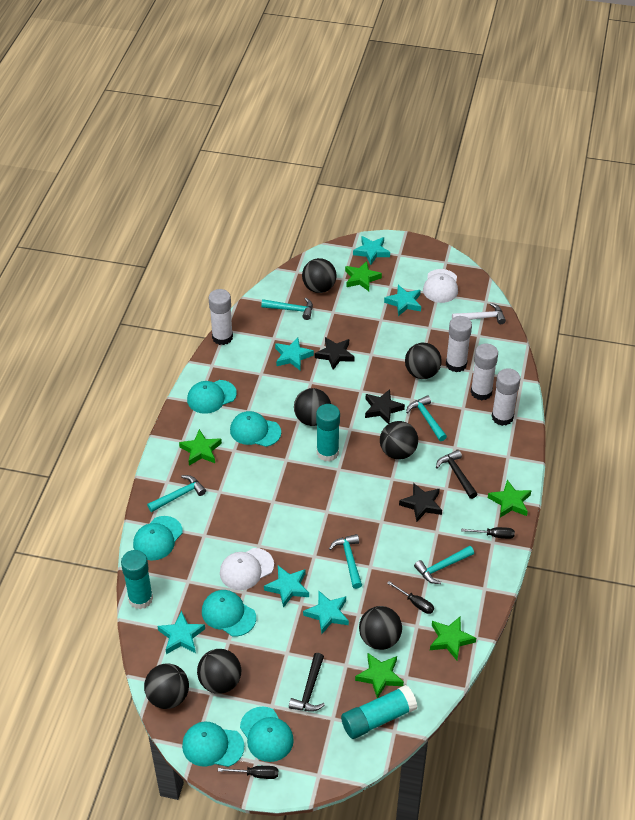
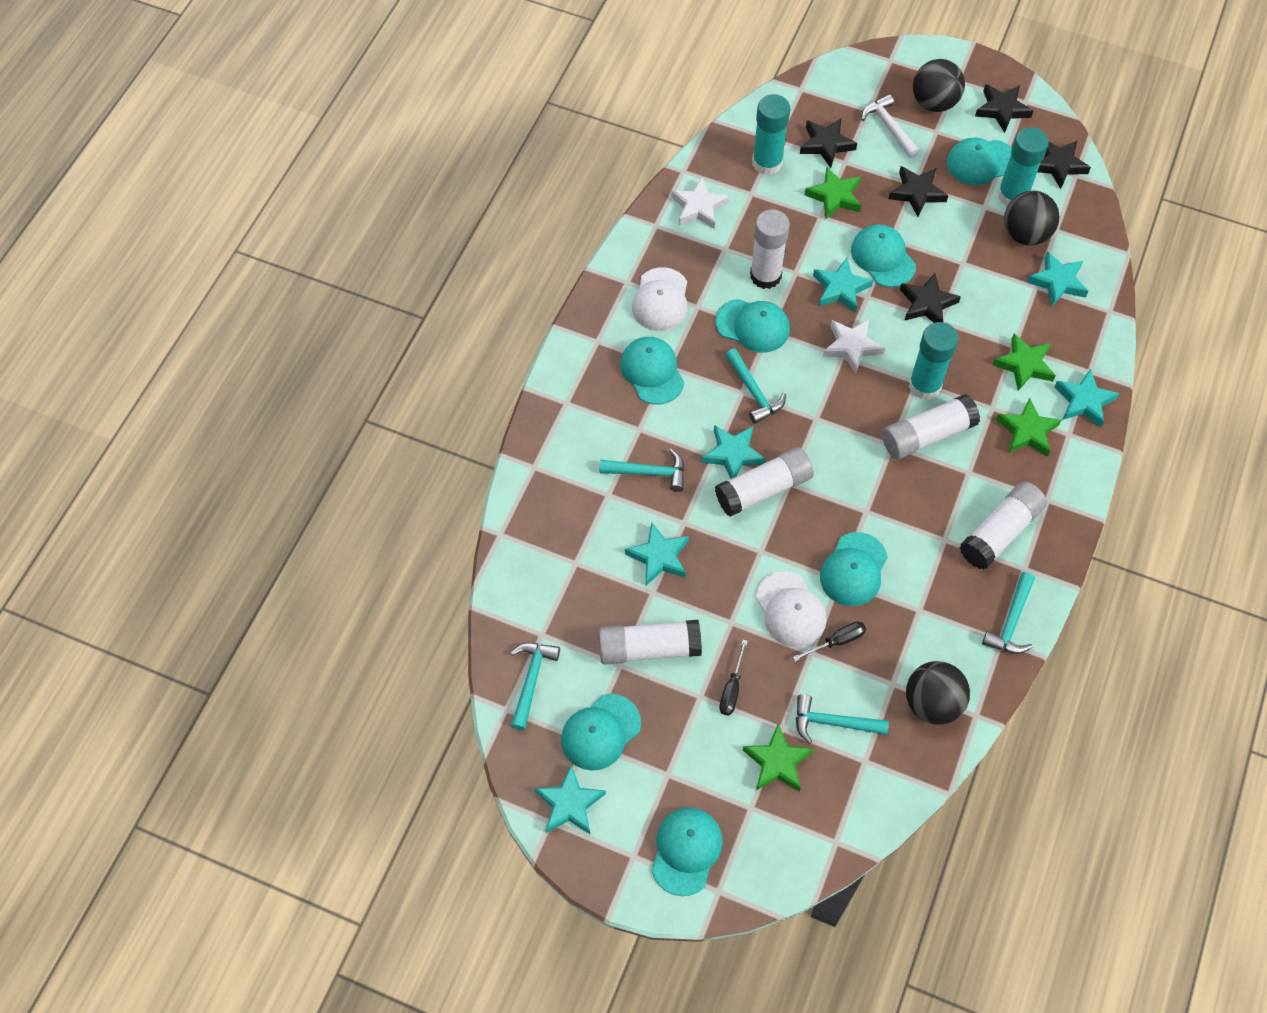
black ball: 7 -> 3
black hammer: 2 -> 0
black screwdriver: 3 -> 2
black star: 3 -> 5
green star: 5 -> 4
turquoise cap: 6 -> 7
white glue stick: 4 -> 5
white star: 0 -> 2

